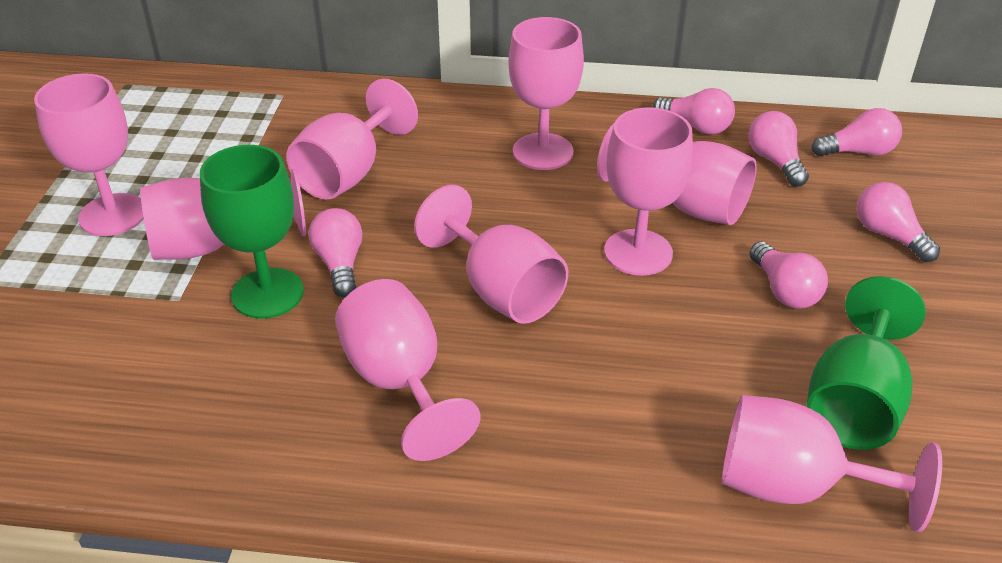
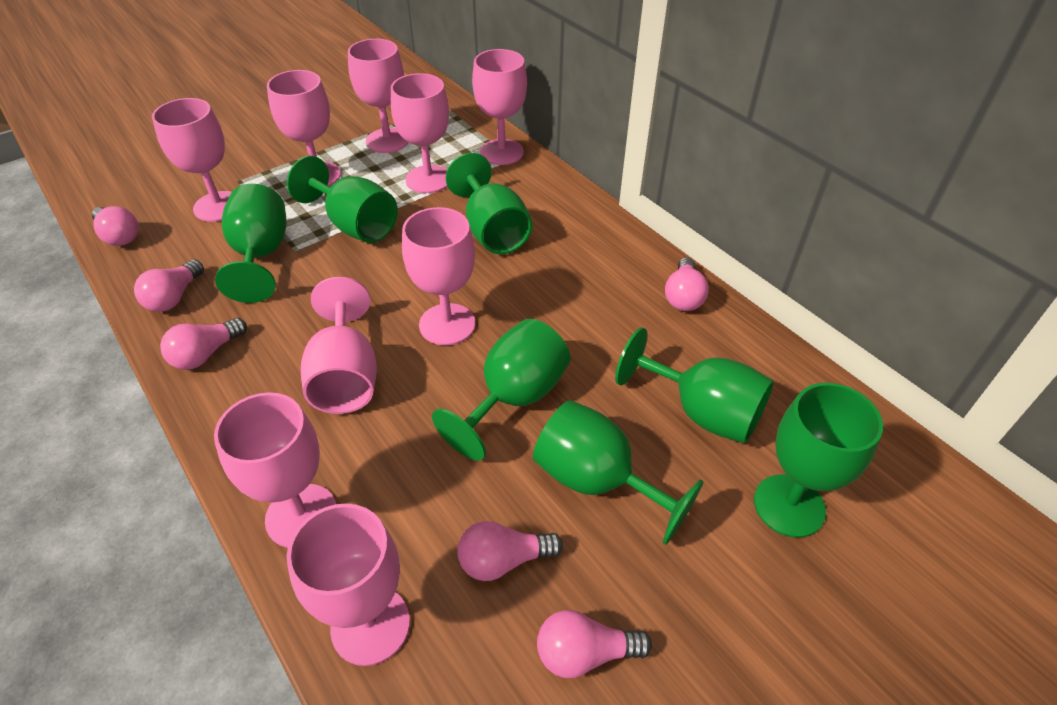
green goblet: 2 -> 7

